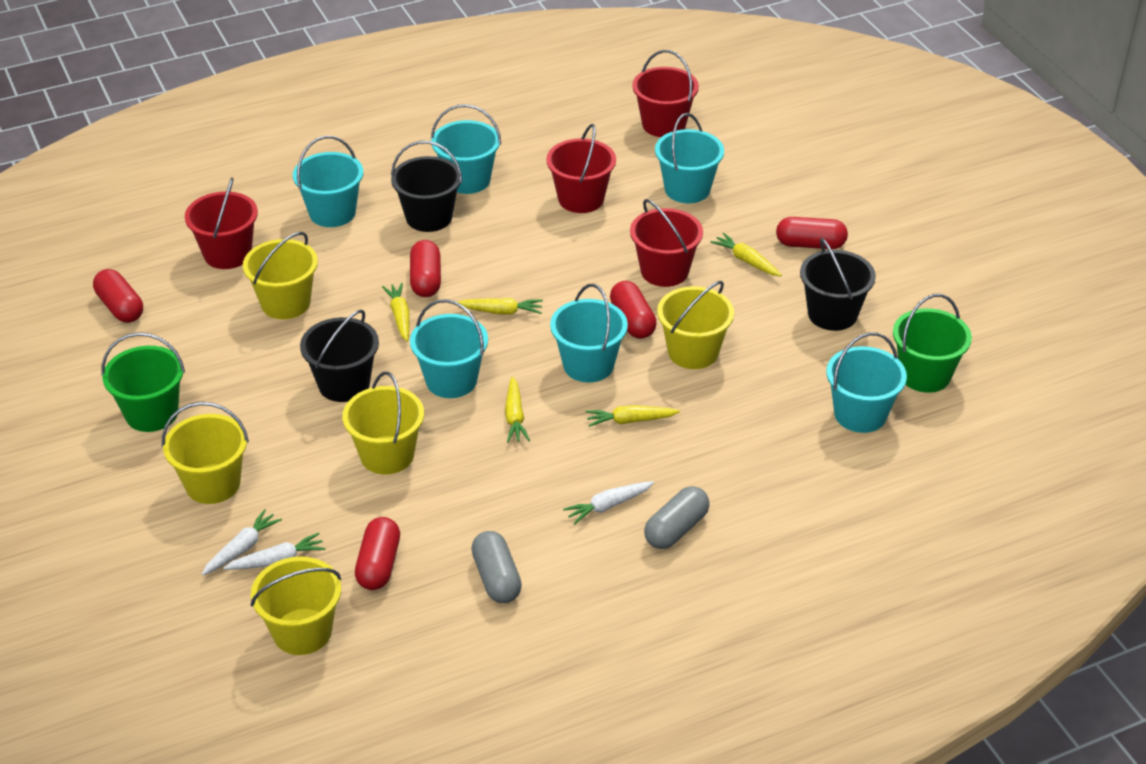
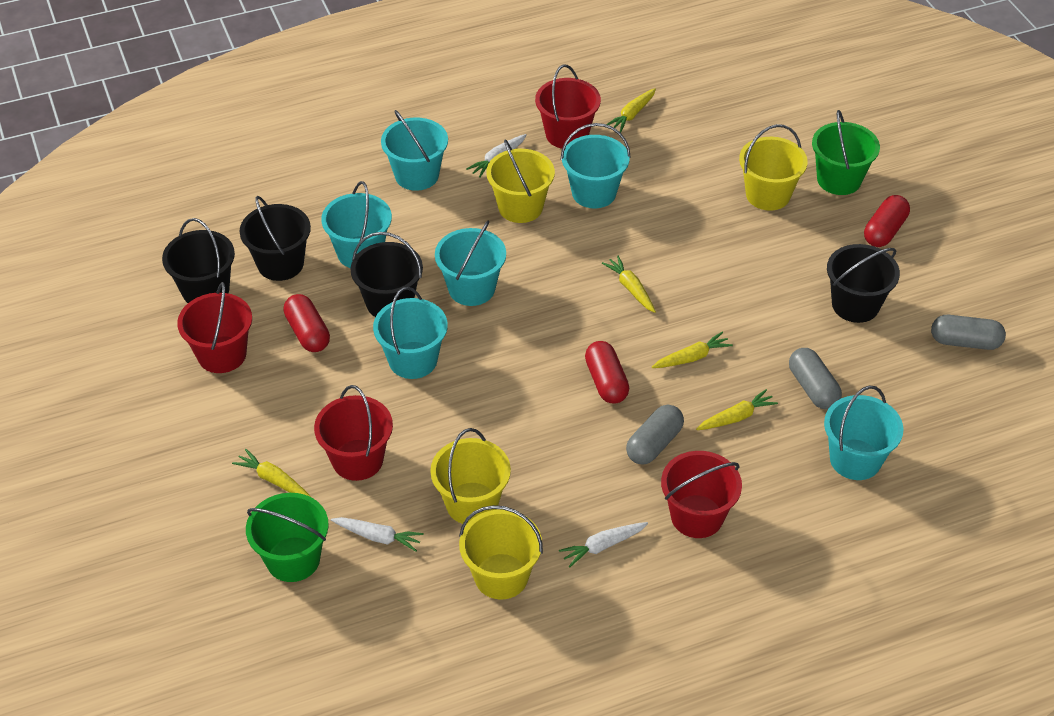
black bucket: 3 -> 4
grey capsule: 2 -> 3
red capsule: 5 -> 3
yellow bucket: 5 -> 4

